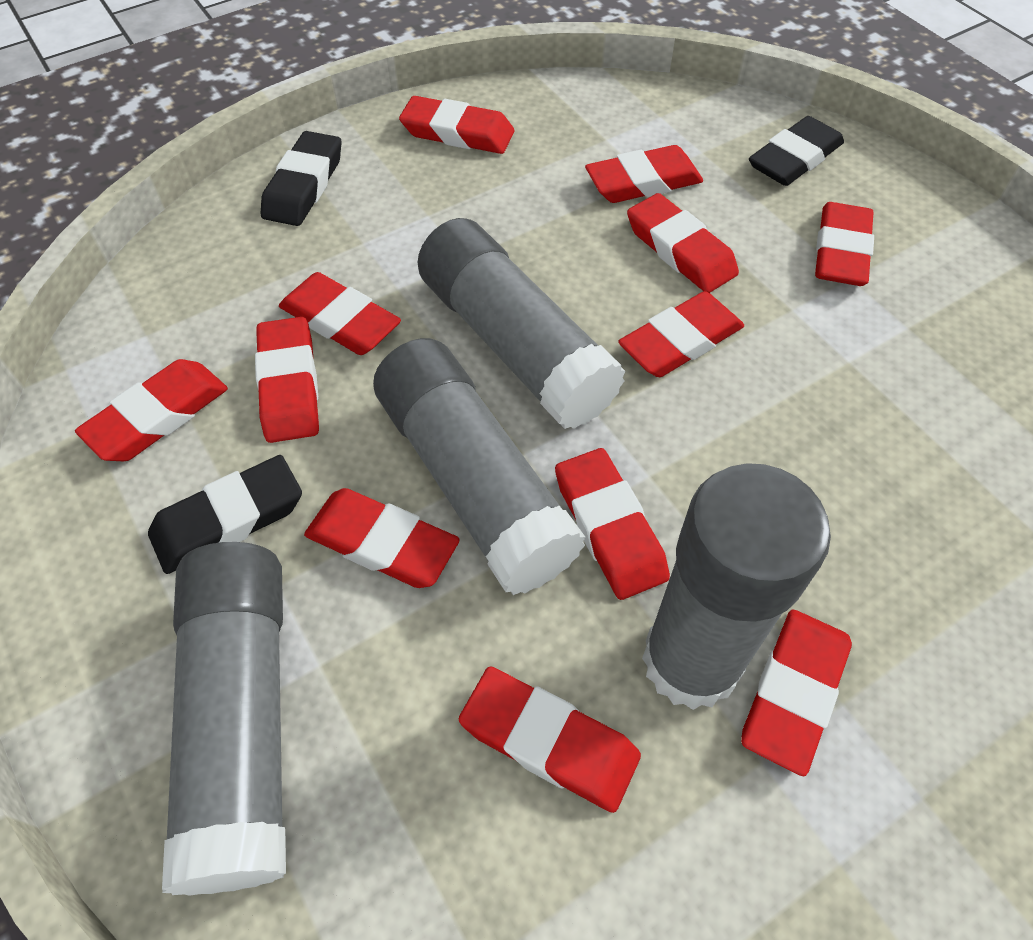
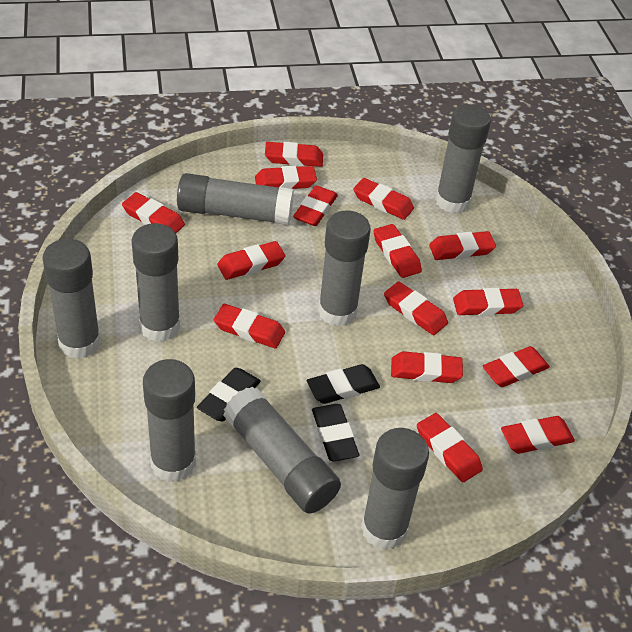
grey glue stick: 4 -> 8
red eraser: 12 -> 15

